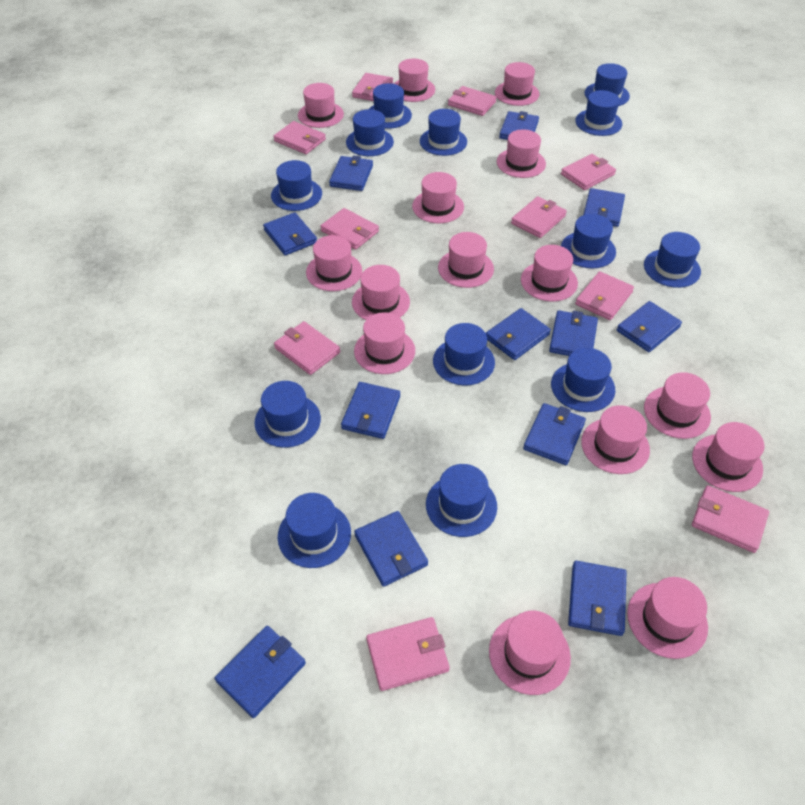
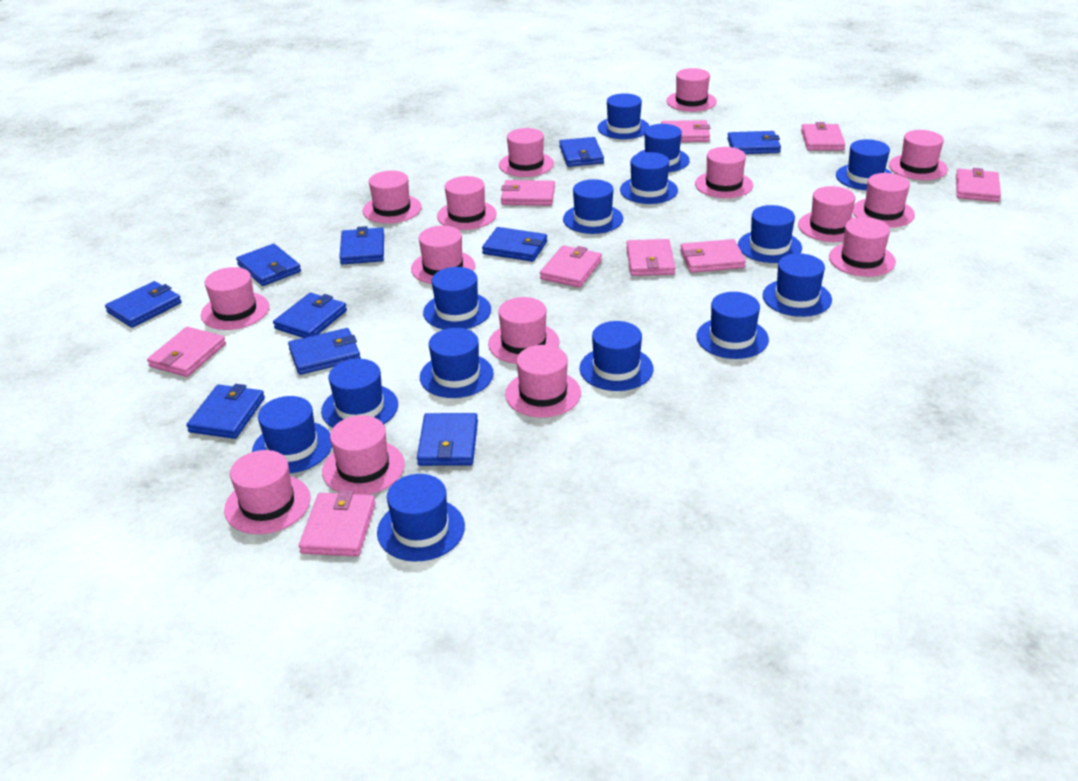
blue hat: 13 -> 14
blue wallet: 12 -> 10
pink wallet: 10 -> 9

